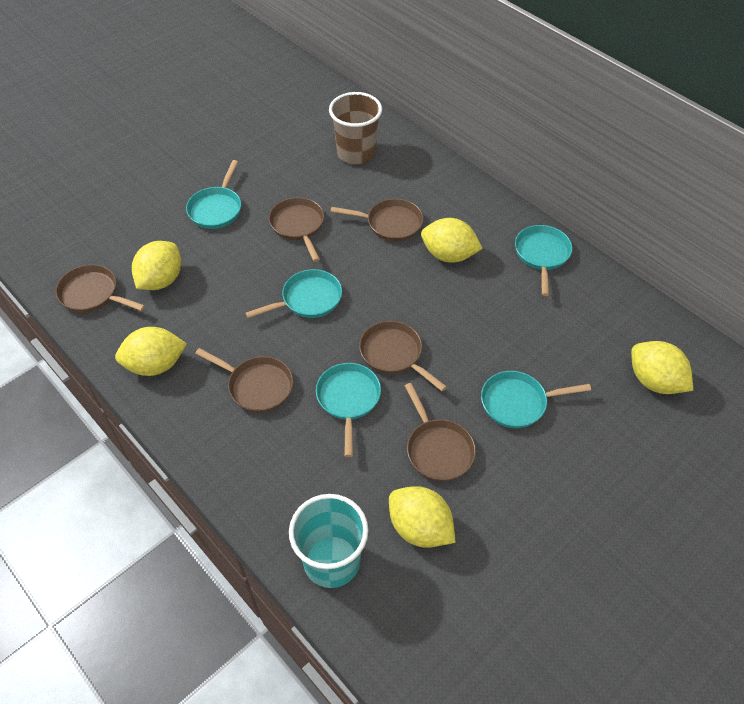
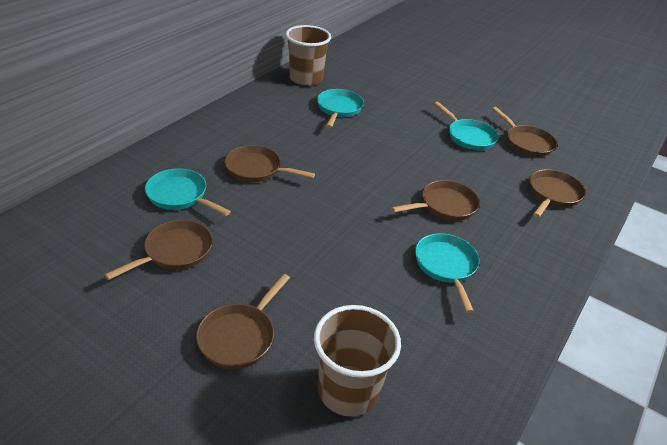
brown cup: 1 -> 2
turquoise cup: 1 -> 0
turquoise pan: 5 -> 4
yellow lemon: 5 -> 0

